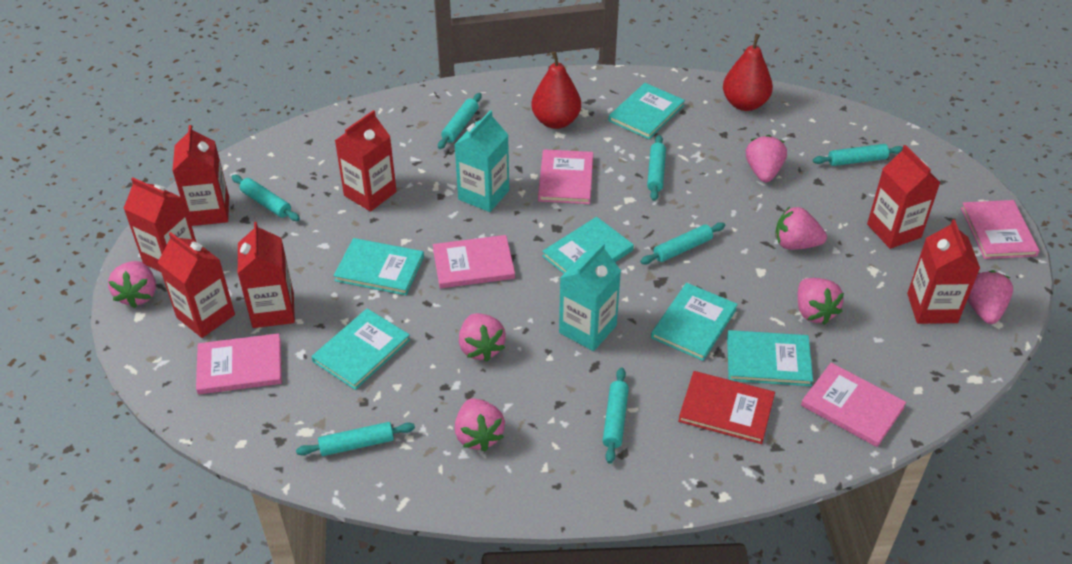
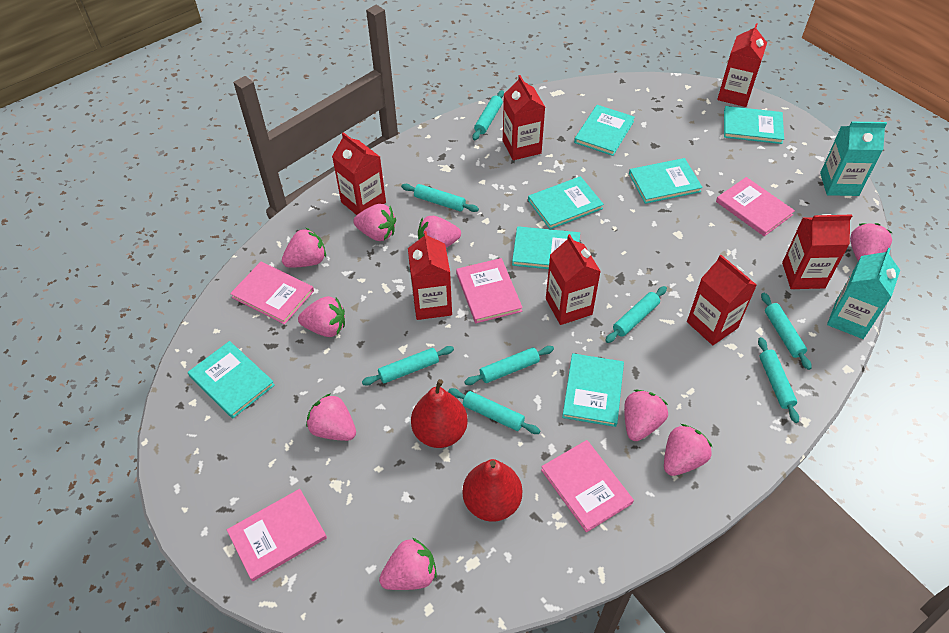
pink strawberry: 7 -> 9
red book: 1 -> 0
turquoise book: 6 -> 7
turquoise rolling pin: 7 -> 8

